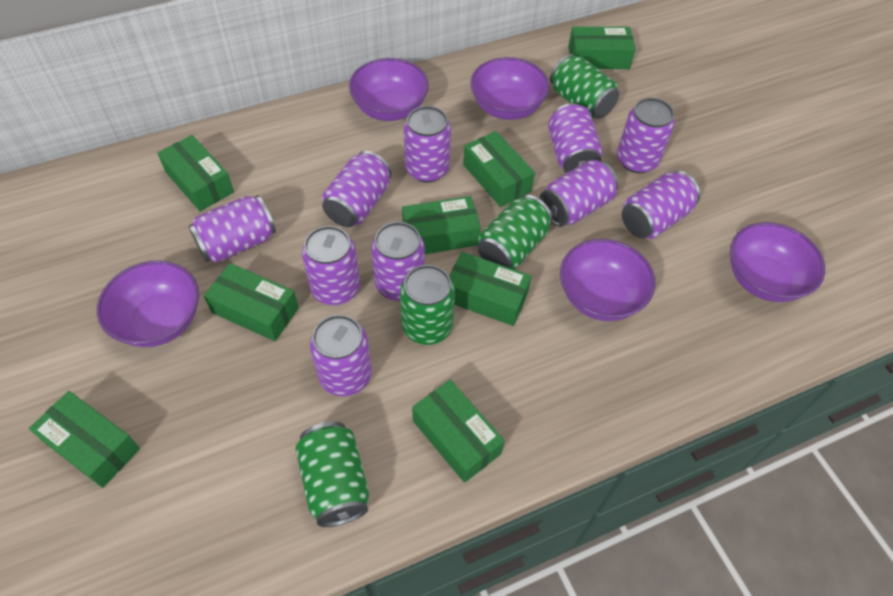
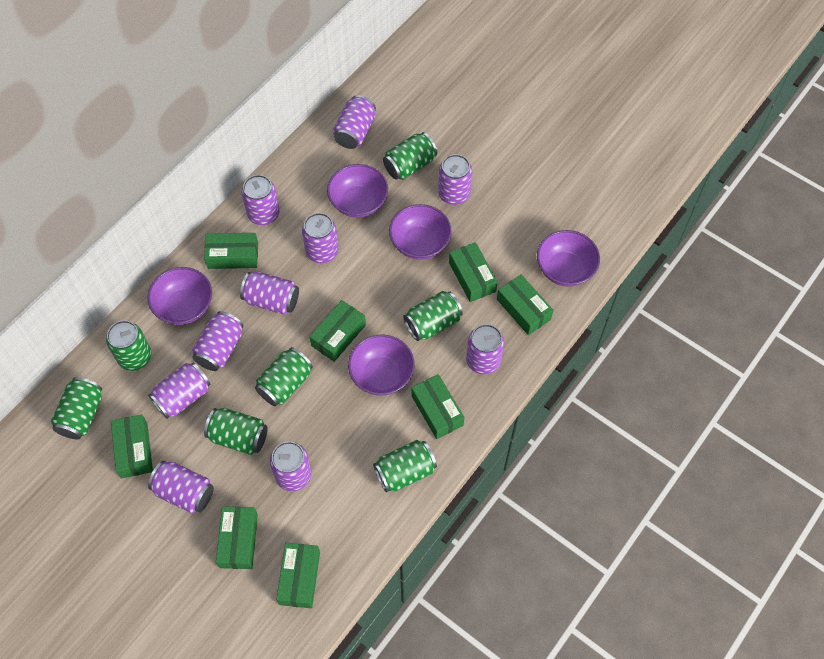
green can: 4 -> 7

